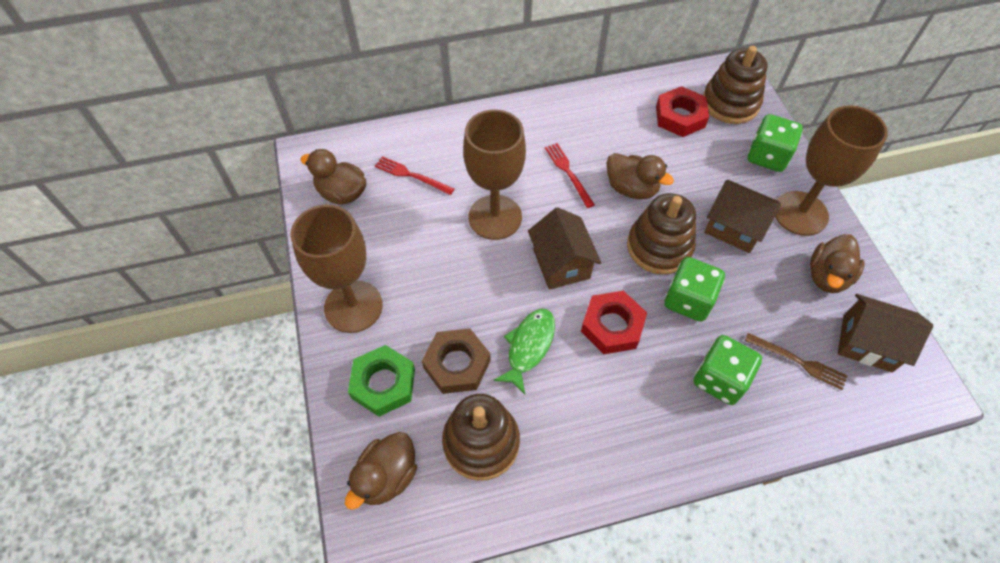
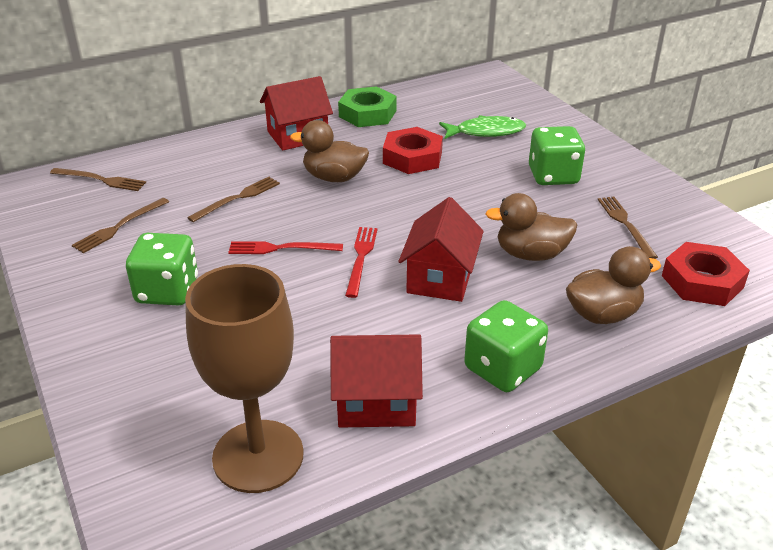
brown duck: 4 -> 3
brown fork: 1 -> 4
brown goblet: 3 -> 1
brown house: 3 -> 0
brown nut: 1 -> 0
brown stacking toy: 3 -> 0
red house: 0 -> 3

